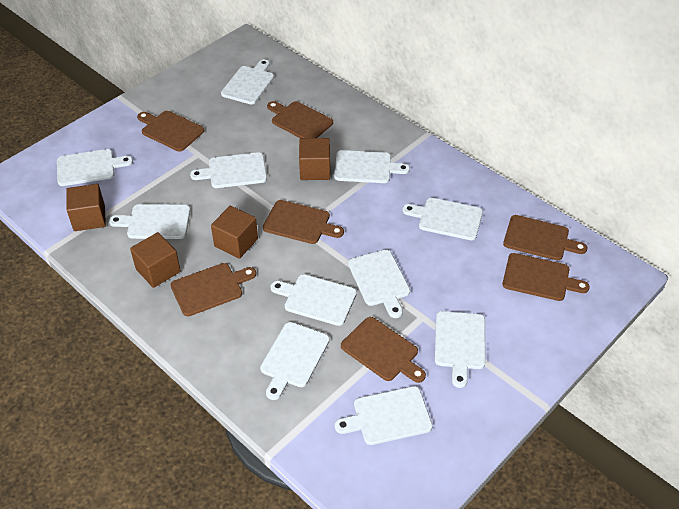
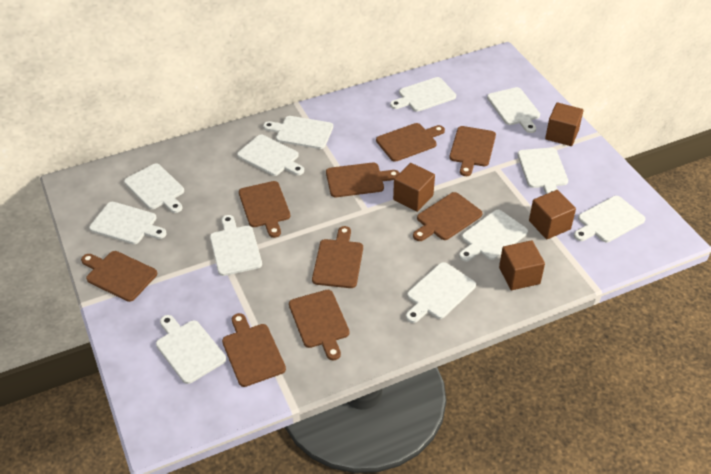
brown cutting board: 7 -> 9
white cutting board: 11 -> 12

